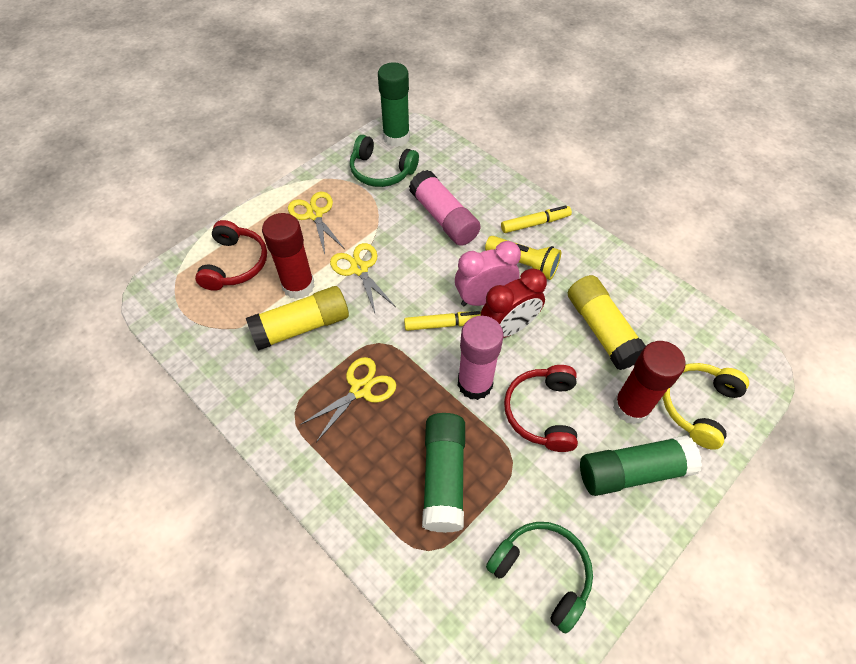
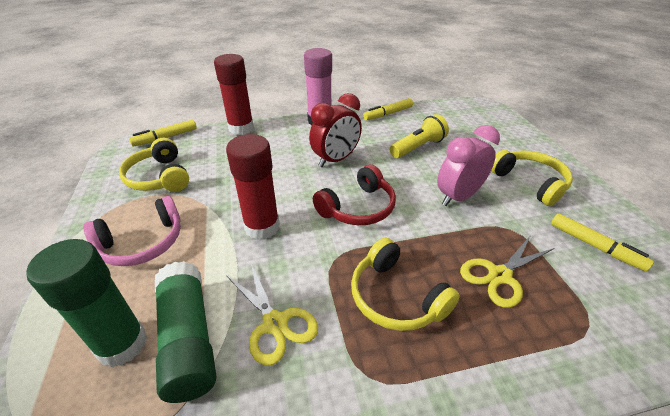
green glue stick: 3 -> 2
green headphones: 2 -> 0
pink glue stick: 2 -> 1
pink headphones: 0 -> 1
red headphones: 2 -> 1
yellow glue stick: 2 -> 0
yellow headphones: 1 -> 3
yellow marker: 2 -> 3
yellow scissors: 3 -> 2

